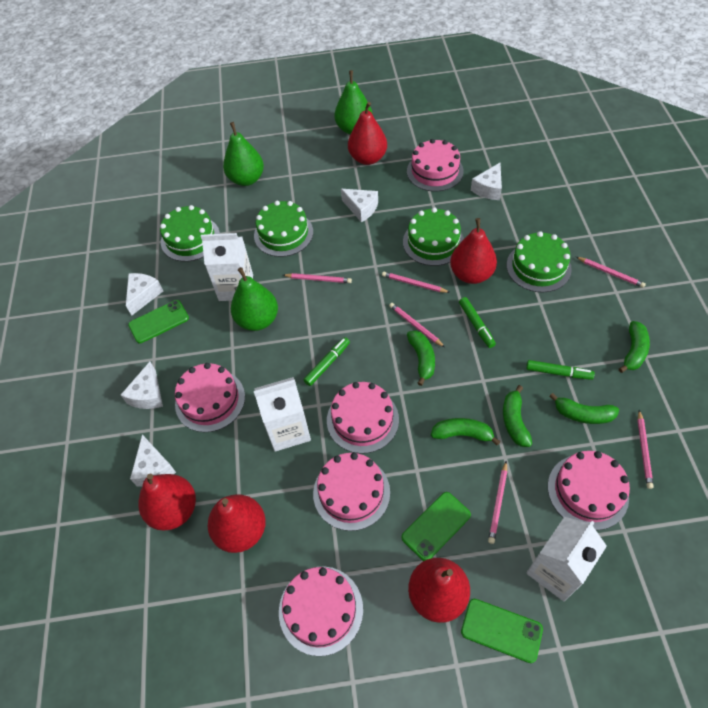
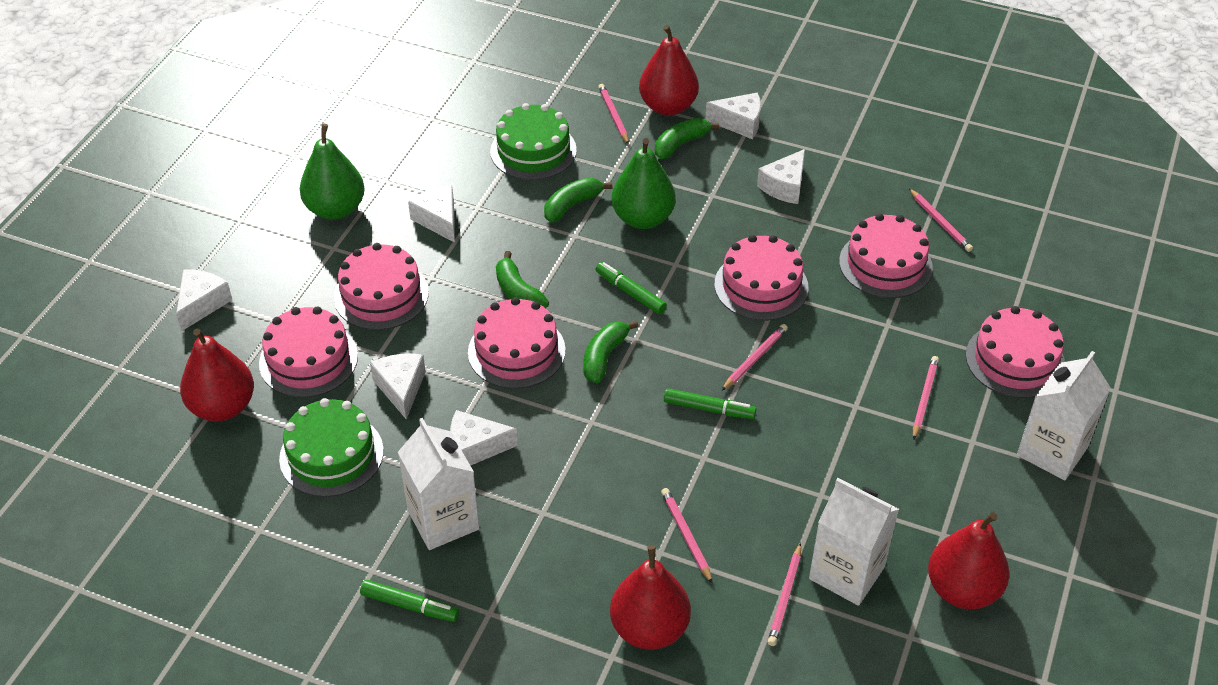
green banana: 5 -> 4
green cake: 4 -> 2
green pear: 3 -> 2
green phone: 3 -> 0
red pear: 5 -> 4
white cheese: 5 -> 6

